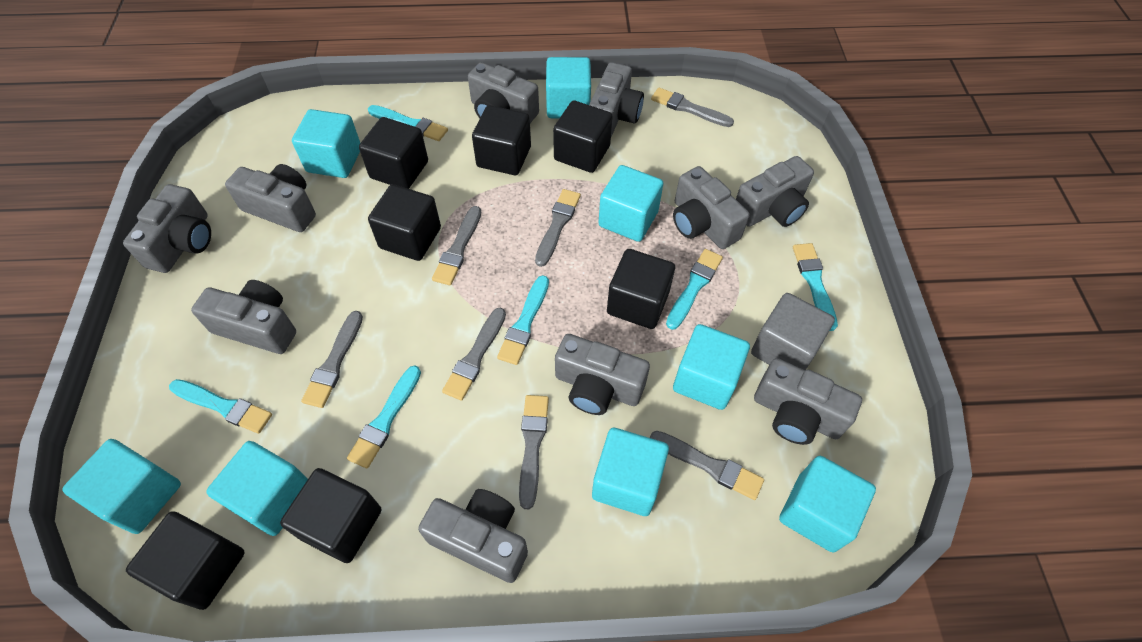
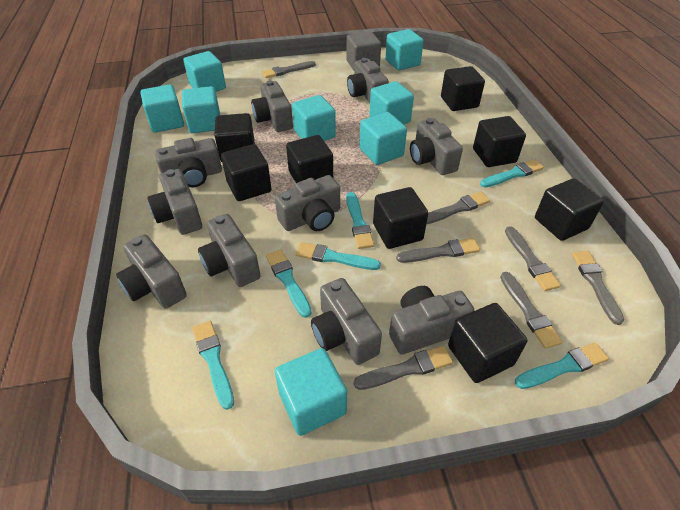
black cube: 7 -> 8

